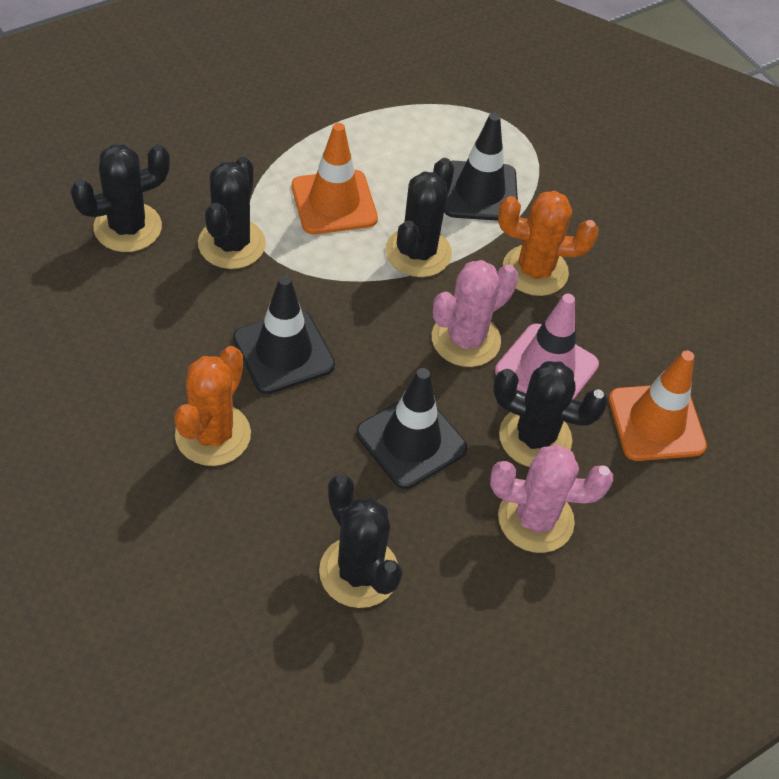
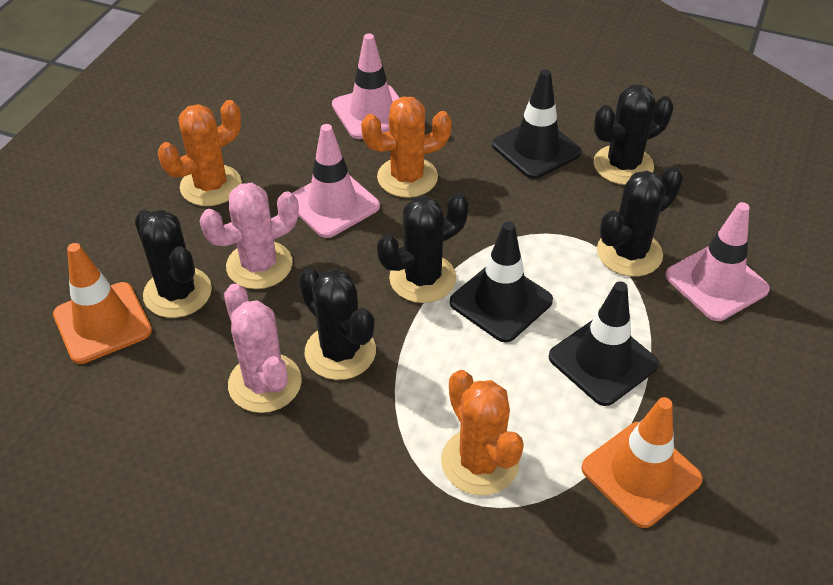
orange cactus: 2 -> 3
pink traffic cone: 1 -> 3

